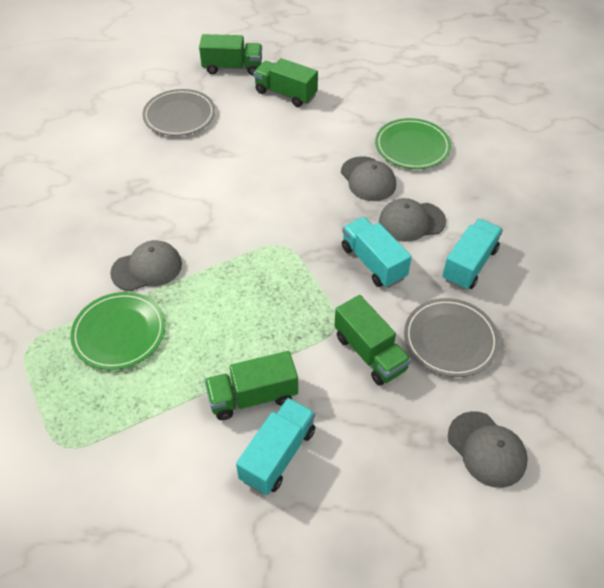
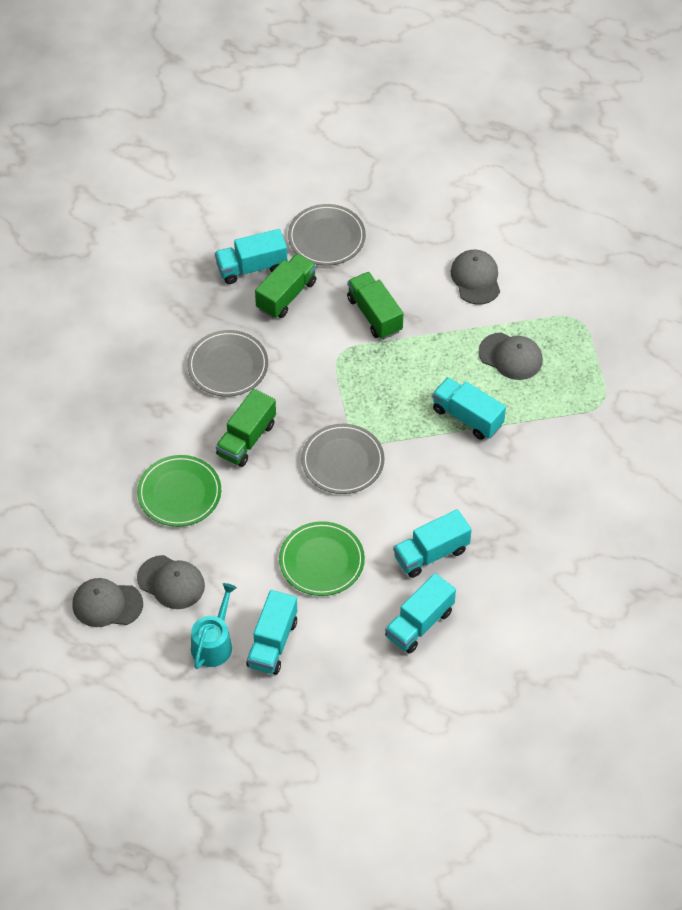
green truck: 4 -> 3
grey plate: 2 -> 3
turquoise truck: 3 -> 5
turquoise watering can: 0 -> 1

